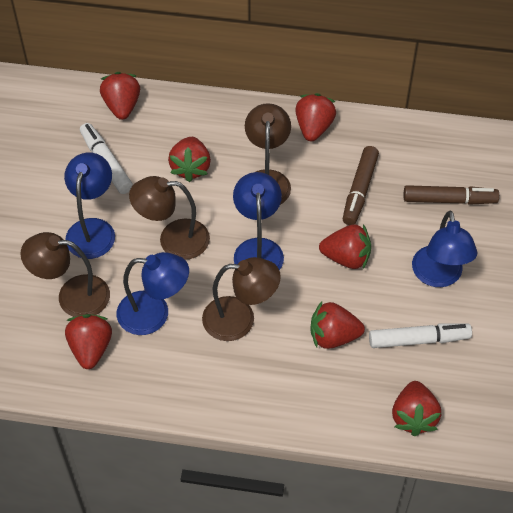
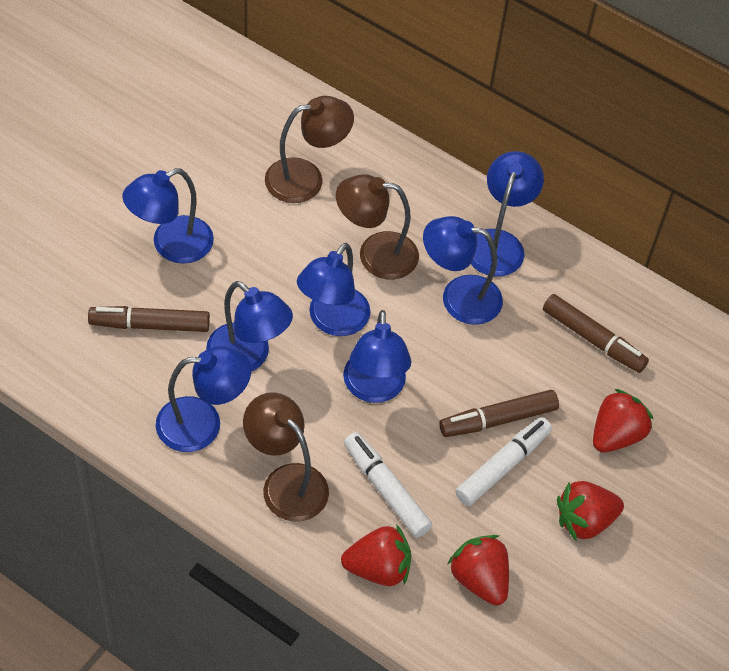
blue lamp: 4 -> 7
brown lamp: 4 -> 3
brown marker: 2 -> 3
red strawberry: 7 -> 4

